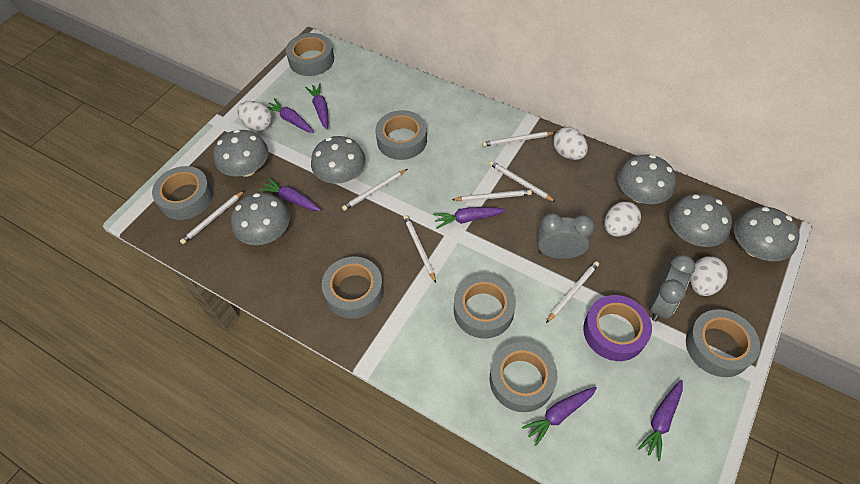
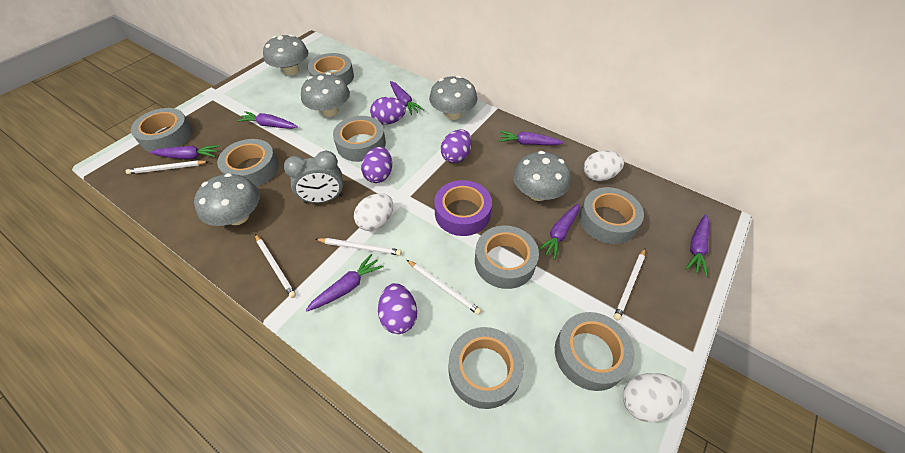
grey clock: 2 -> 1
grey mushroom: 6 -> 5
grey tape: 7 -> 8
purple carrot: 6 -> 7
purple egg: 0 -> 4
white egg: 4 -> 3
white pencil: 7 -> 5

